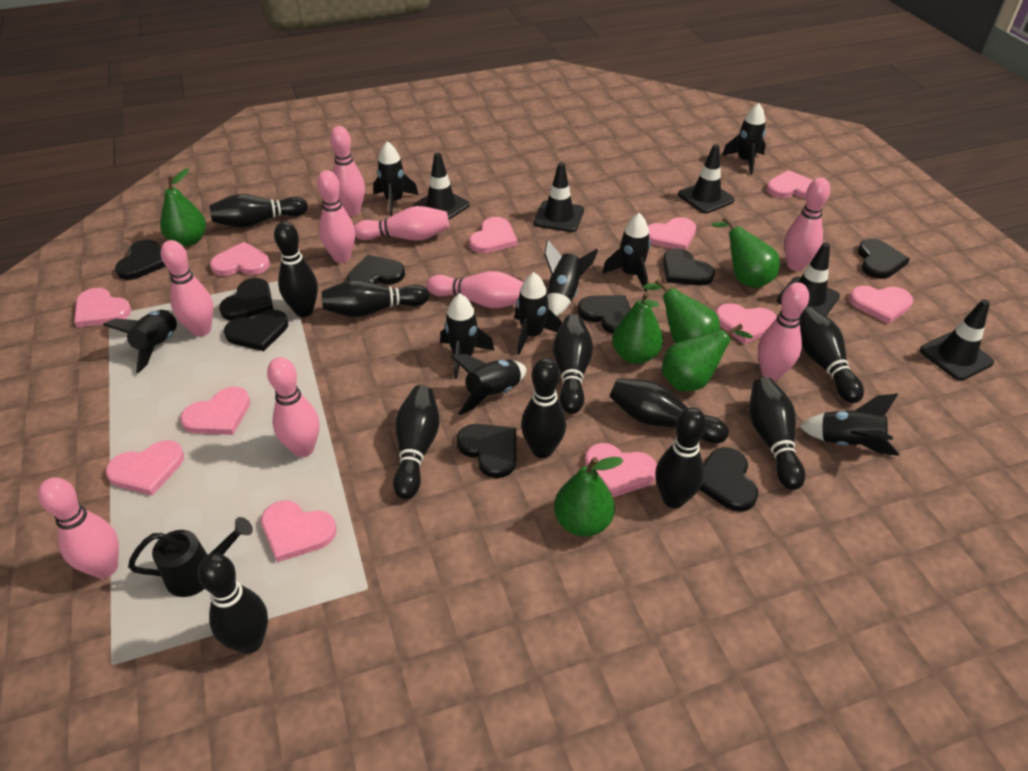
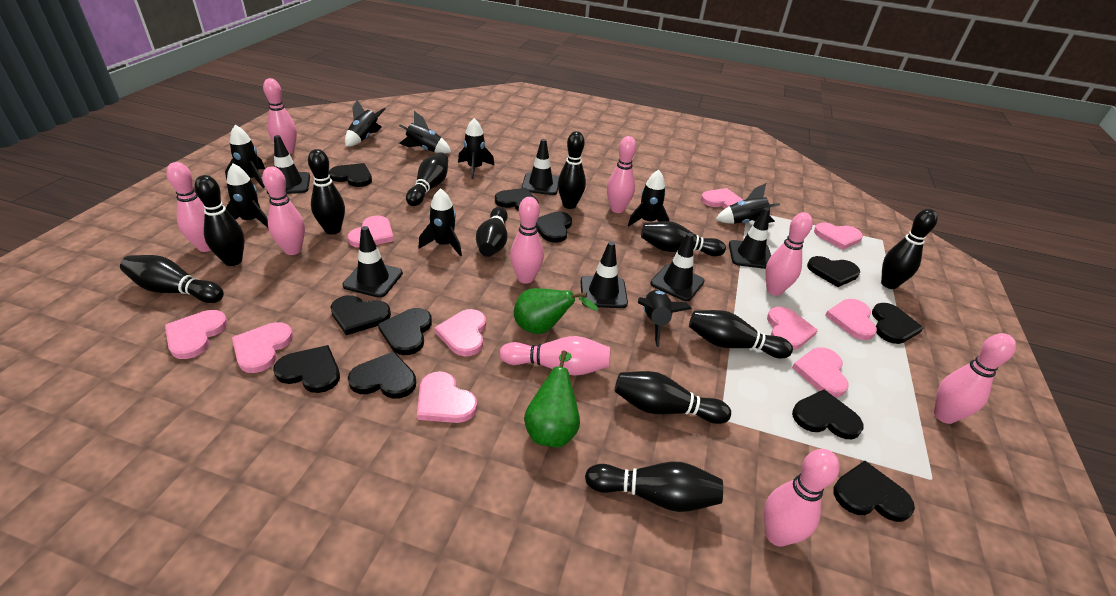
black heart: 9 -> 11
black traffic cone: 5 -> 6
black watering can: 1 -> 0
green pear: 6 -> 2
pink heart: 11 -> 10

